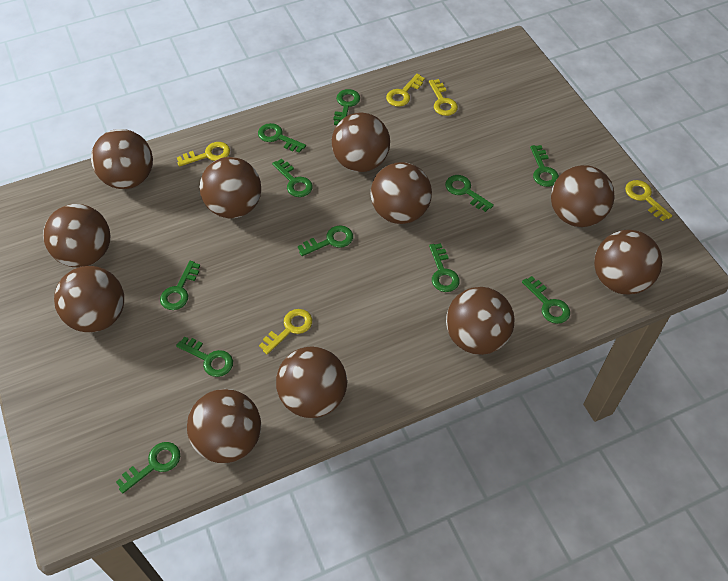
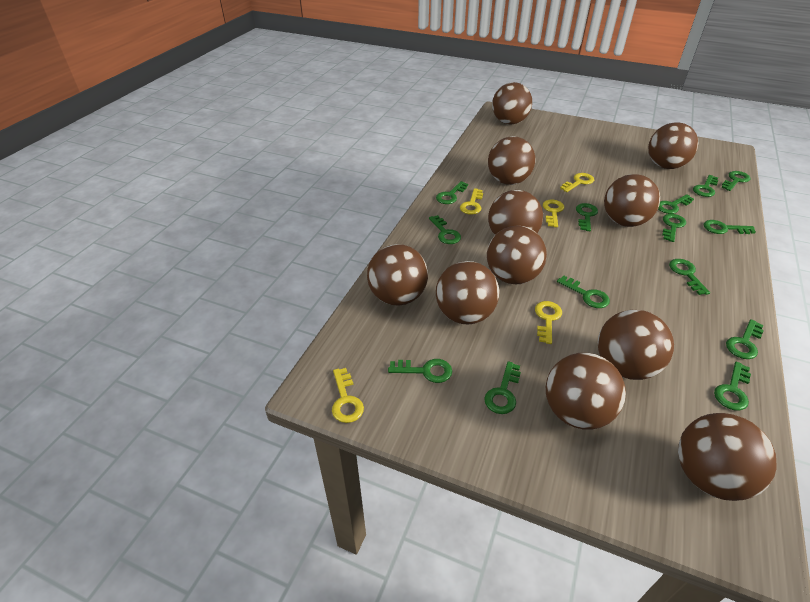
green key: 11 -> 14

